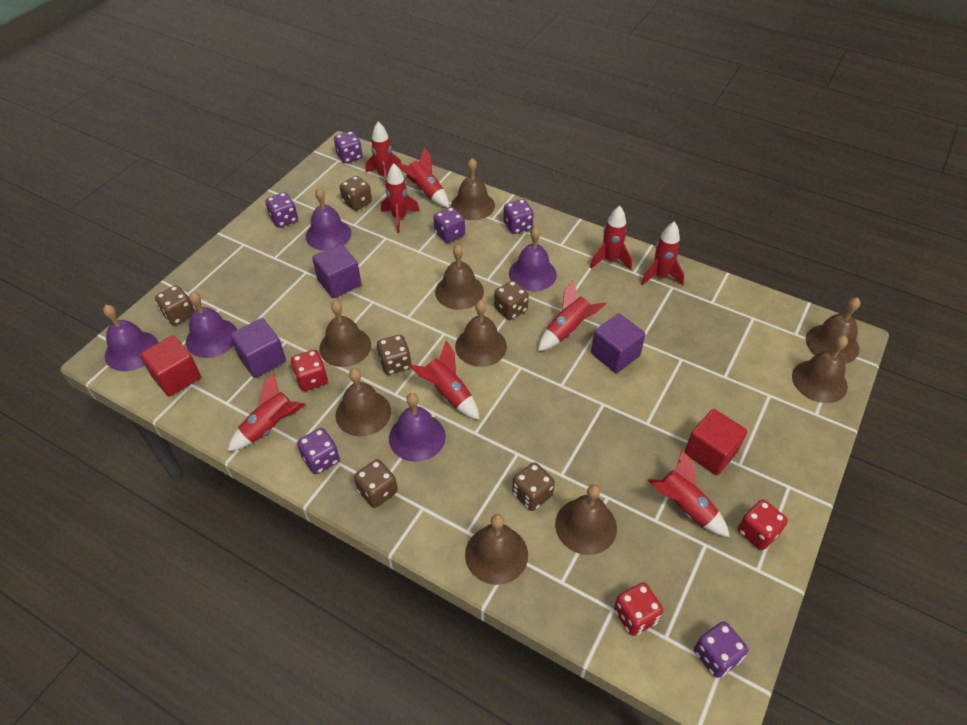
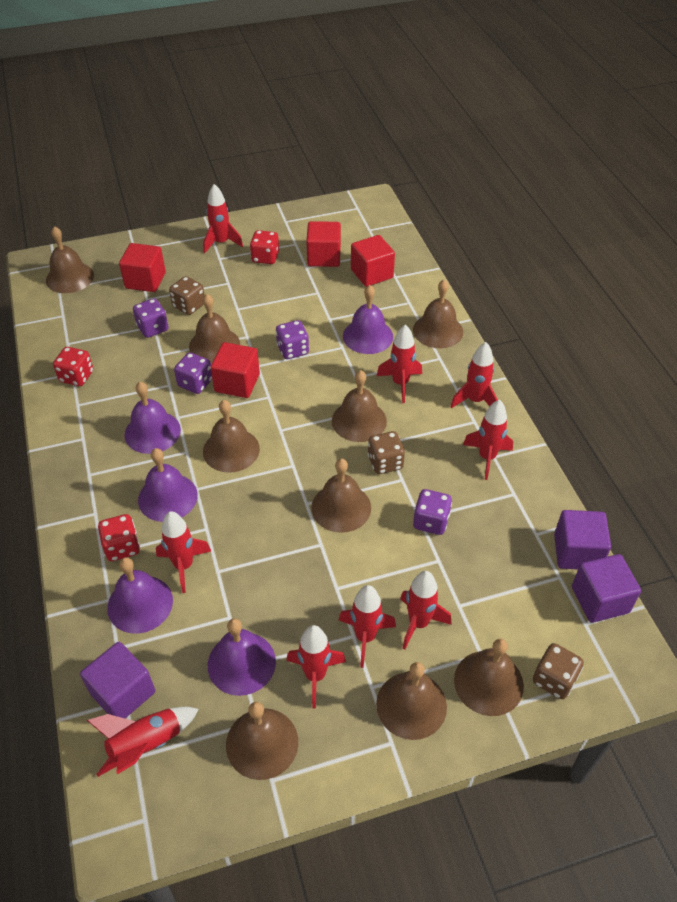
brown dice: 6 -> 3
purple dice: 6 -> 4
red cube: 2 -> 4

